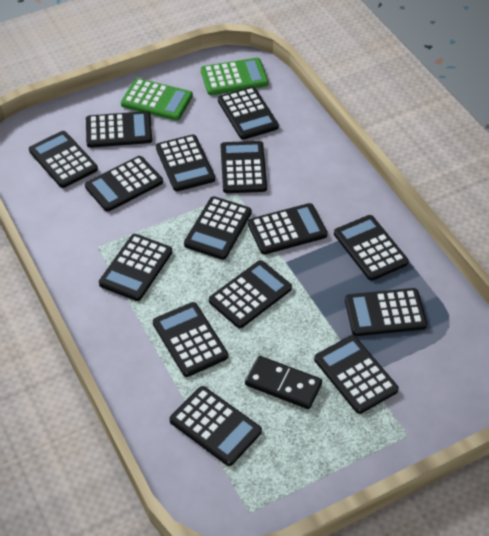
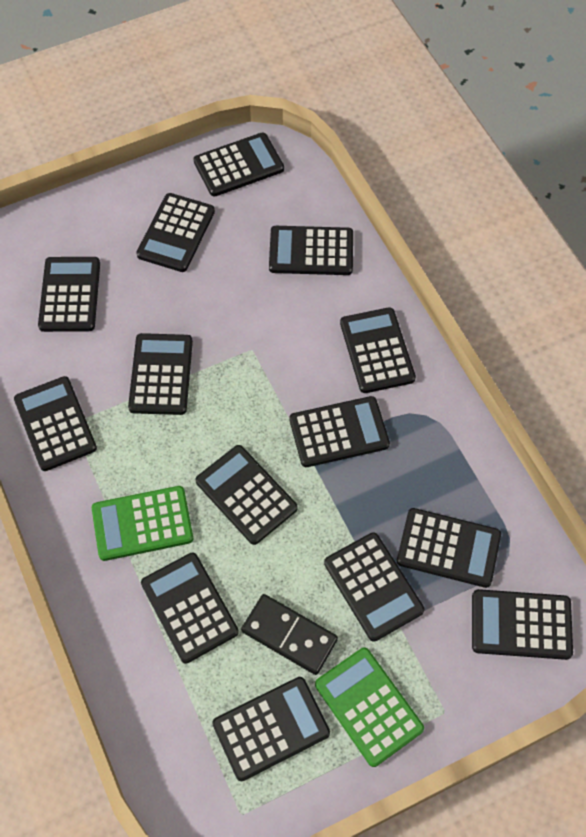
black calculator: 15 -> 14

